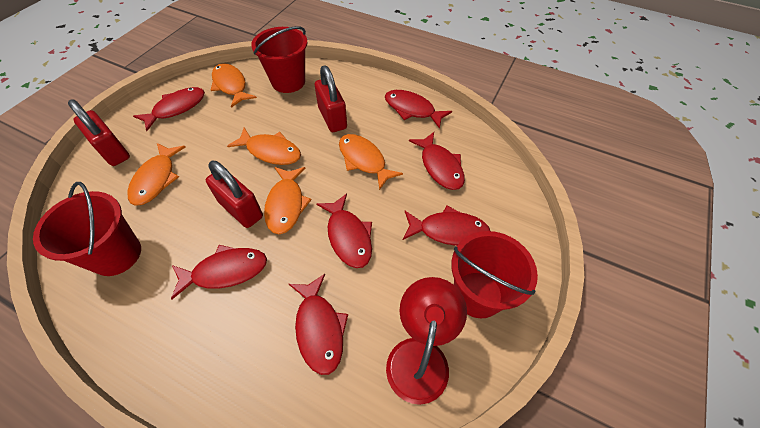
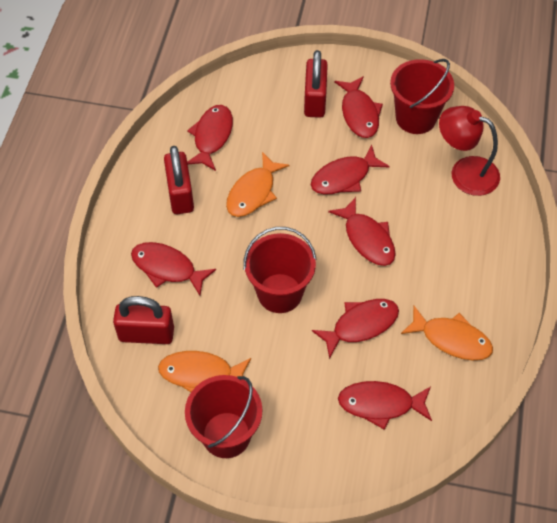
orange fish: 5 -> 3

